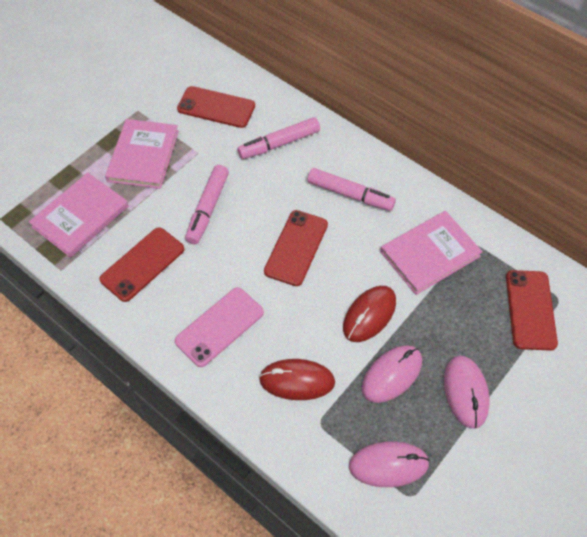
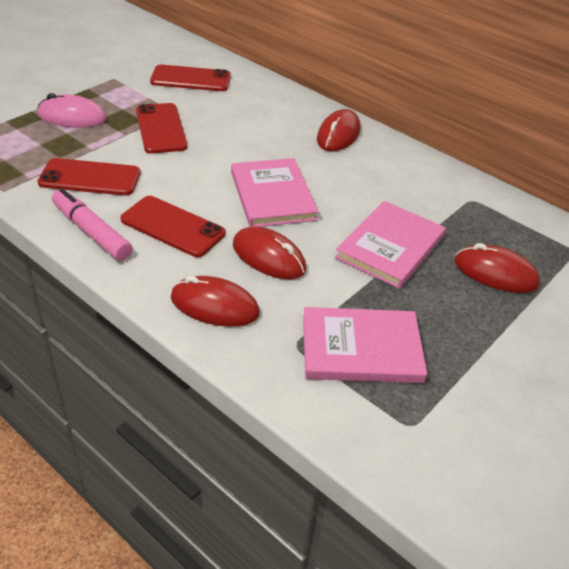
pink marker: 3 -> 1
pink mouse: 3 -> 1
pink phone: 1 -> 0
red mouse: 2 -> 4

